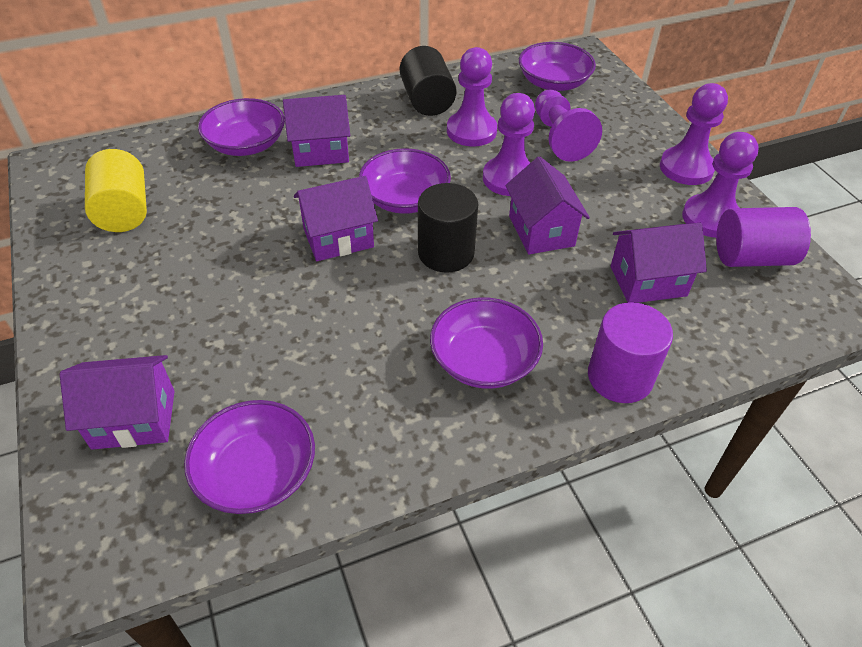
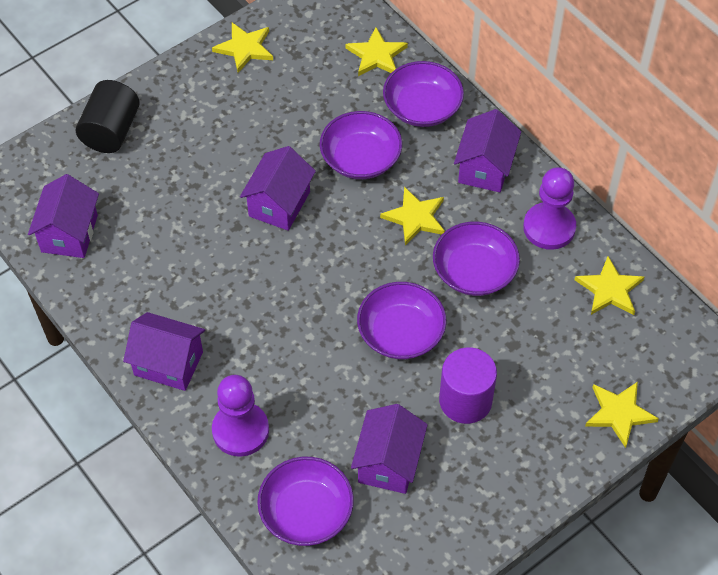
black cylinder: 2 -> 1
purple cylinder: 2 -> 1
purple pawn: 5 -> 2
yellow cylinder: 1 -> 0
yellow star: 0 -> 5

